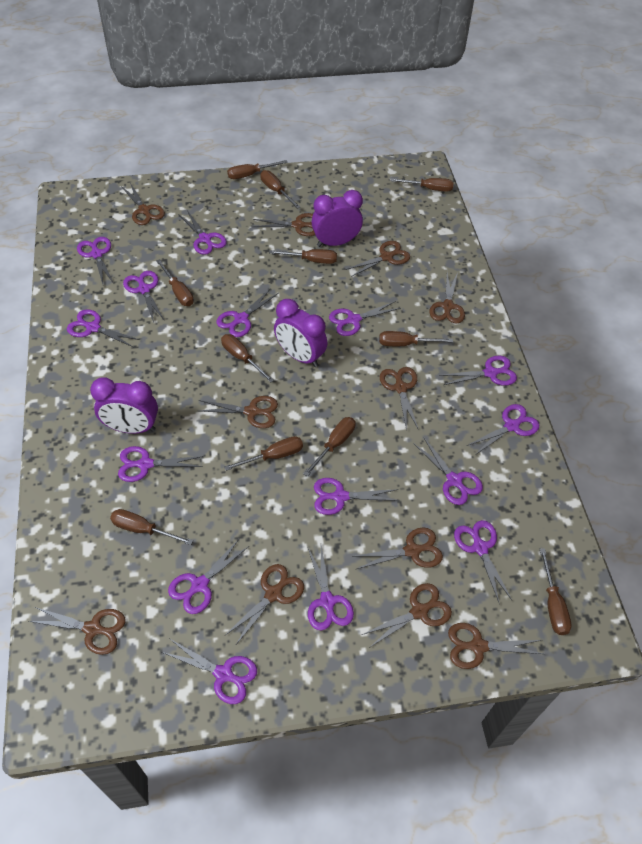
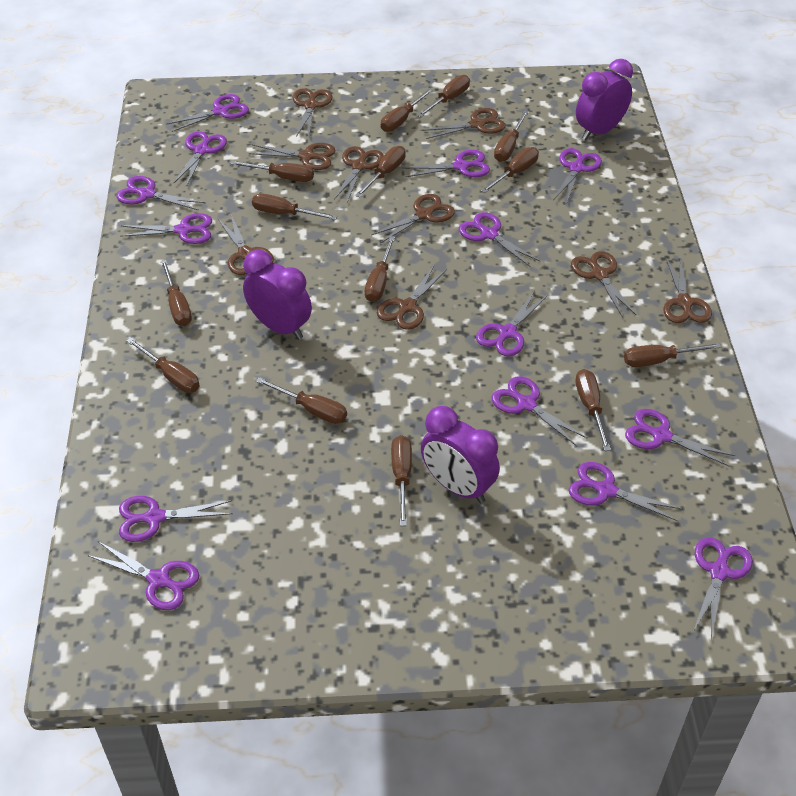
brown scissors: 11 -> 9
brown screwdriver: 11 -> 14
purple scissors: 15 -> 14

